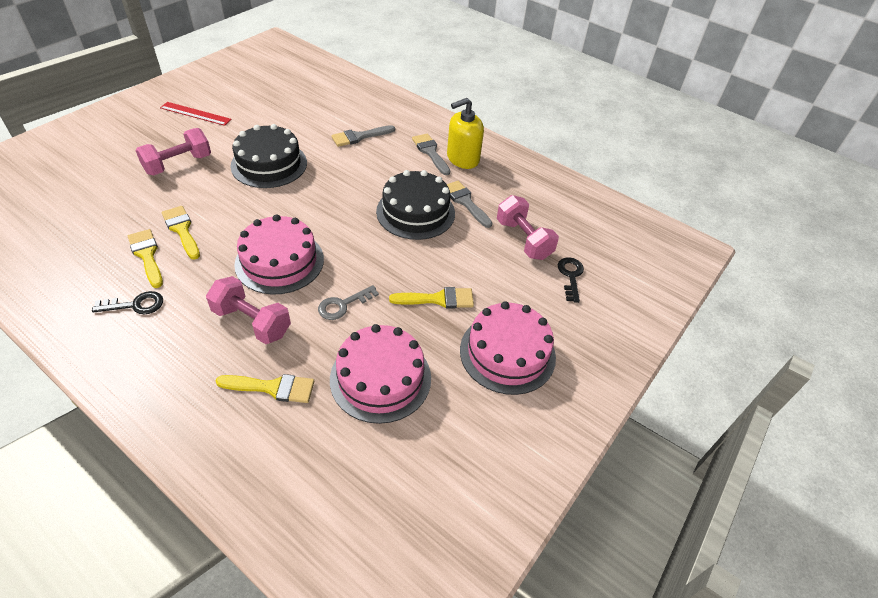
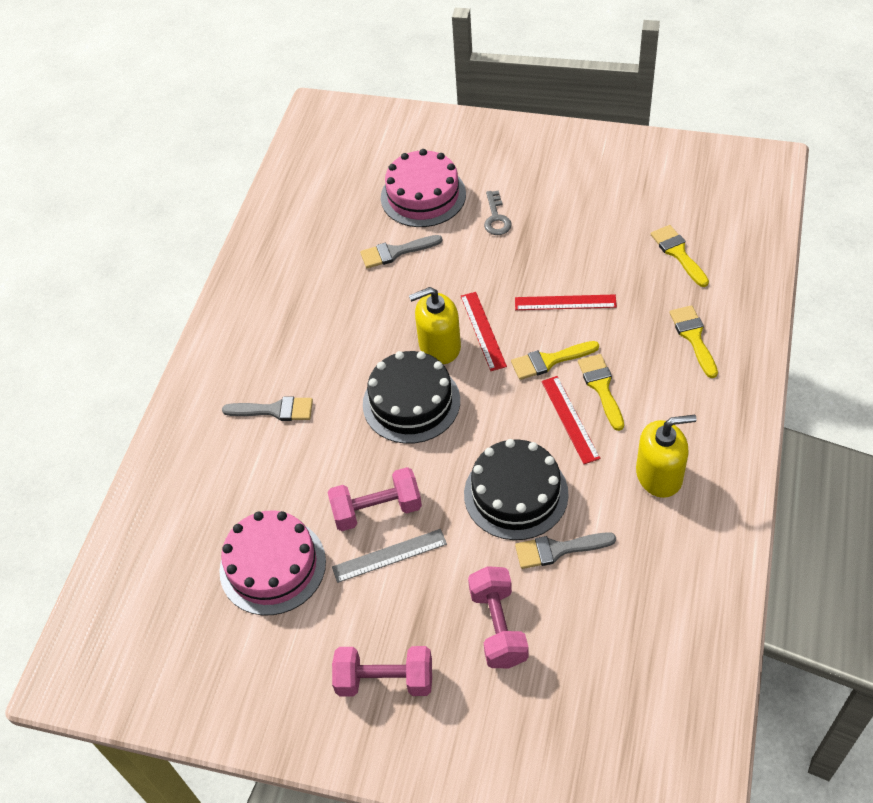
black key: 2 -> 0
grey ruler: 0 -> 1
pink cake: 3 -> 2
red ruler: 1 -> 3
yellow soap dispenser: 1 -> 2

